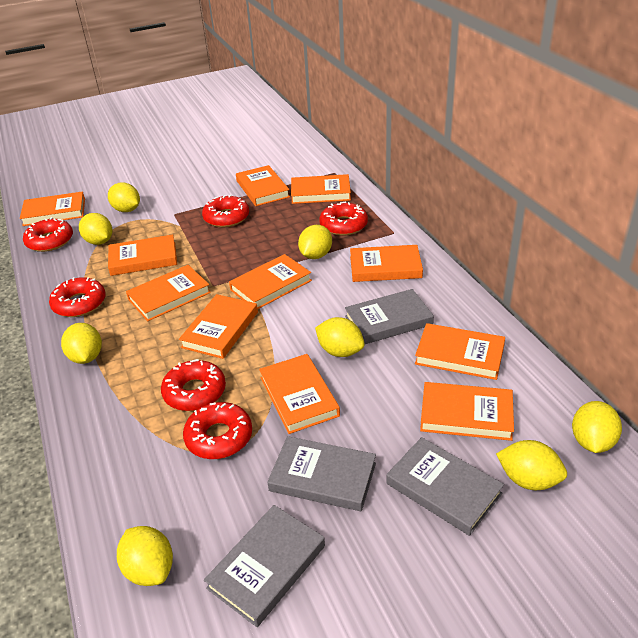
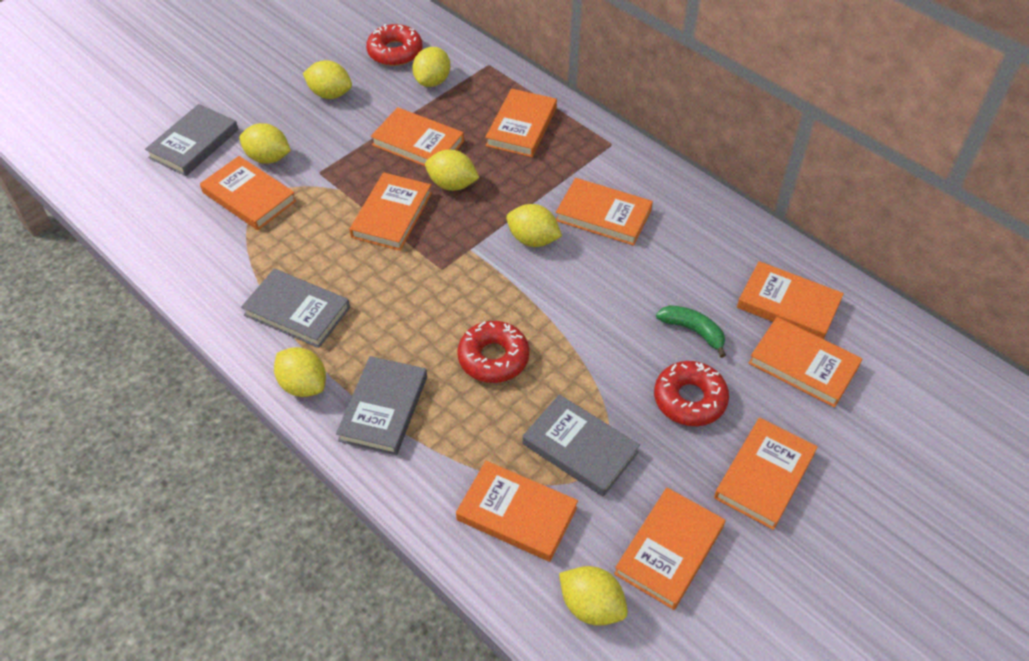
green banana: 0 -> 1
orange book: 11 -> 10
red donut: 6 -> 3
yellow lemon: 8 -> 7

